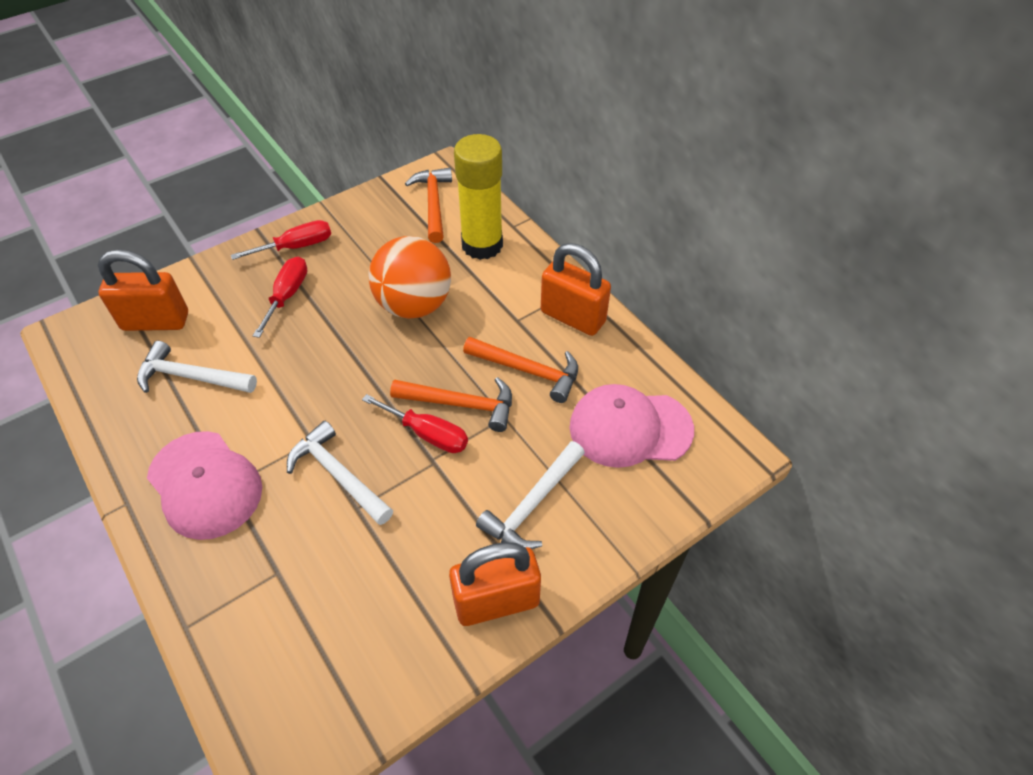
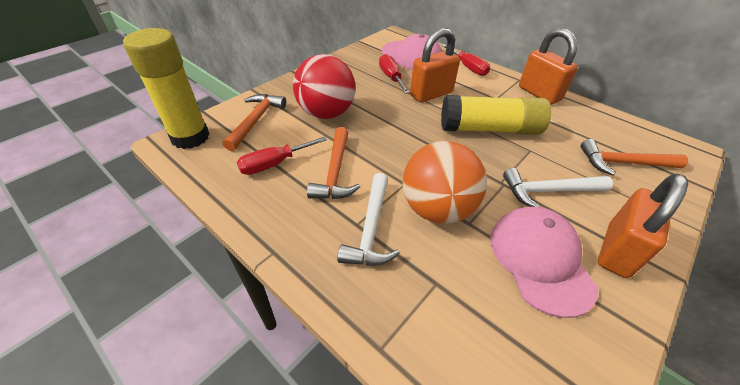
red ball: 0 -> 1
white hammer: 3 -> 2
yellow glue stick: 1 -> 2

